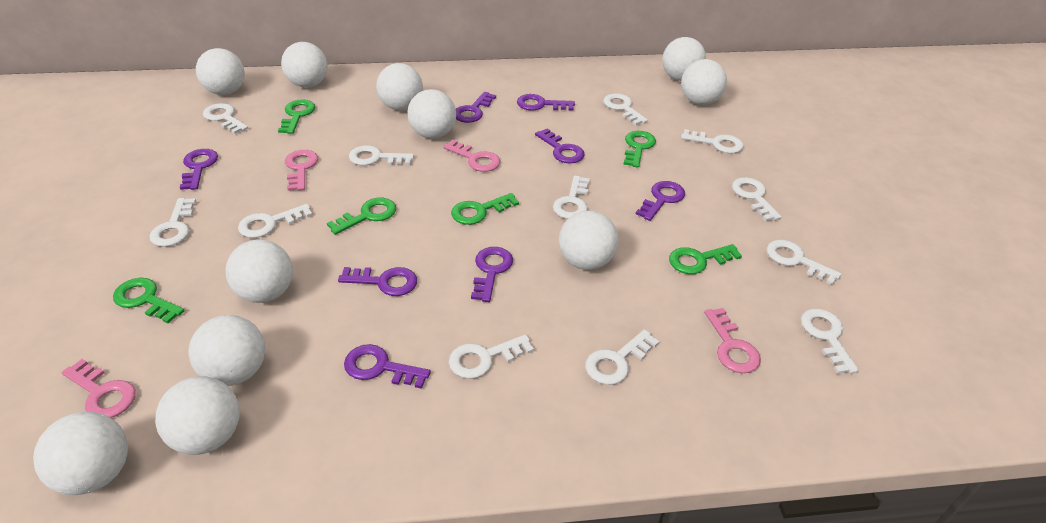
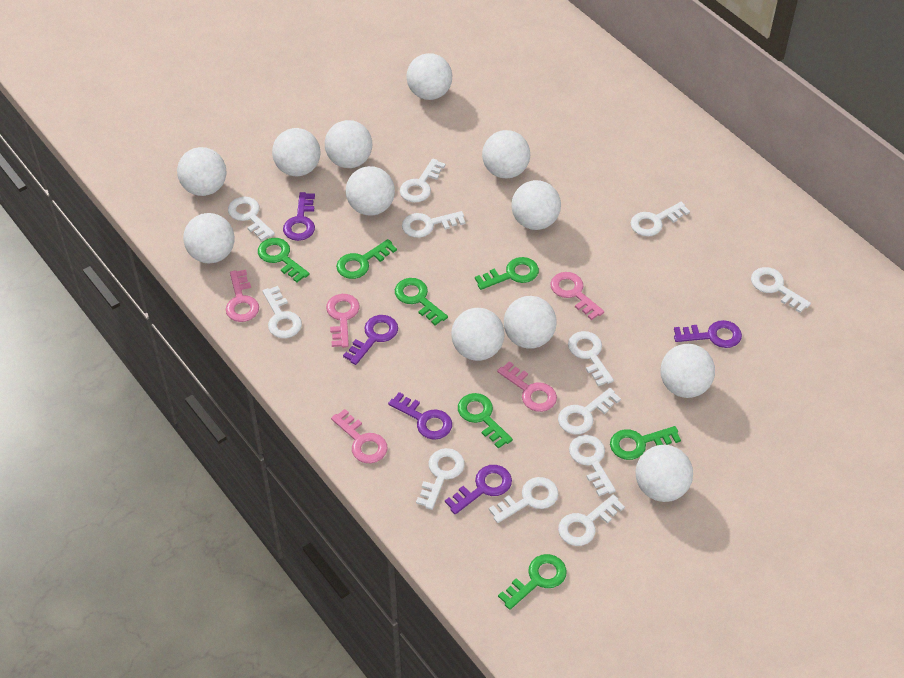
green key: 6 -> 7
pink key: 4 -> 5
purple key: 8 -> 5
white ball: 11 -> 12

